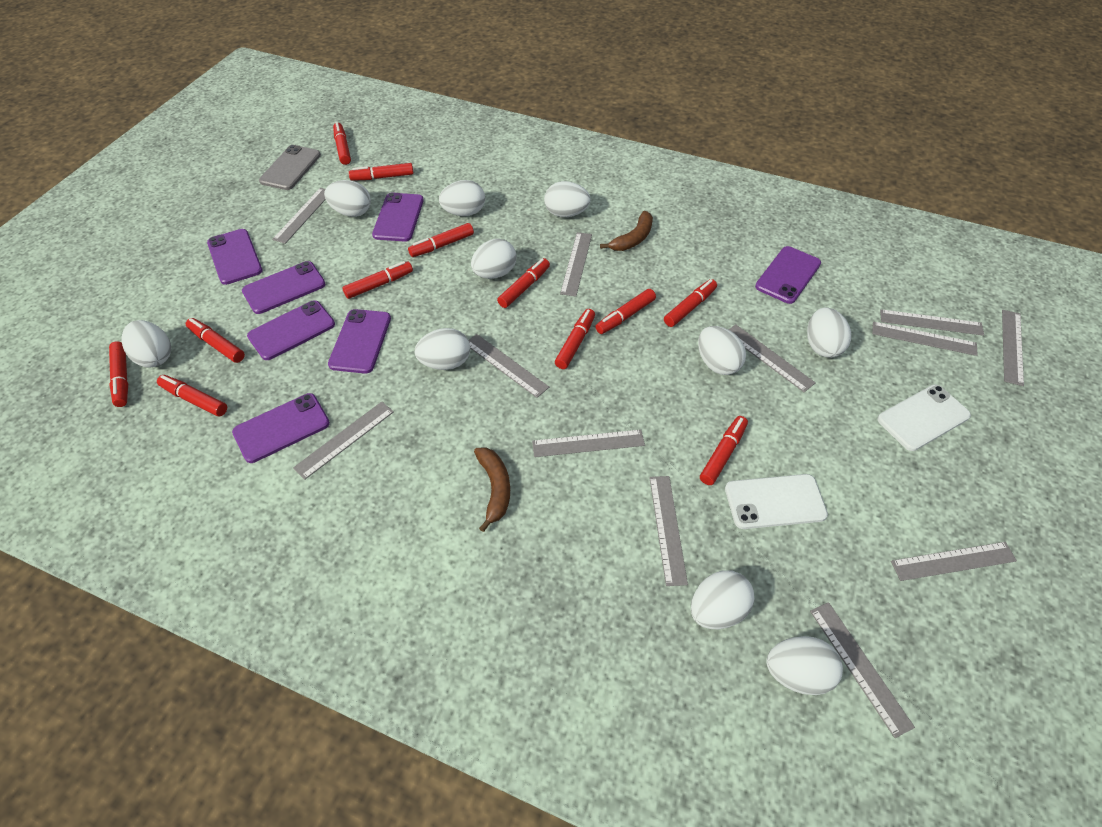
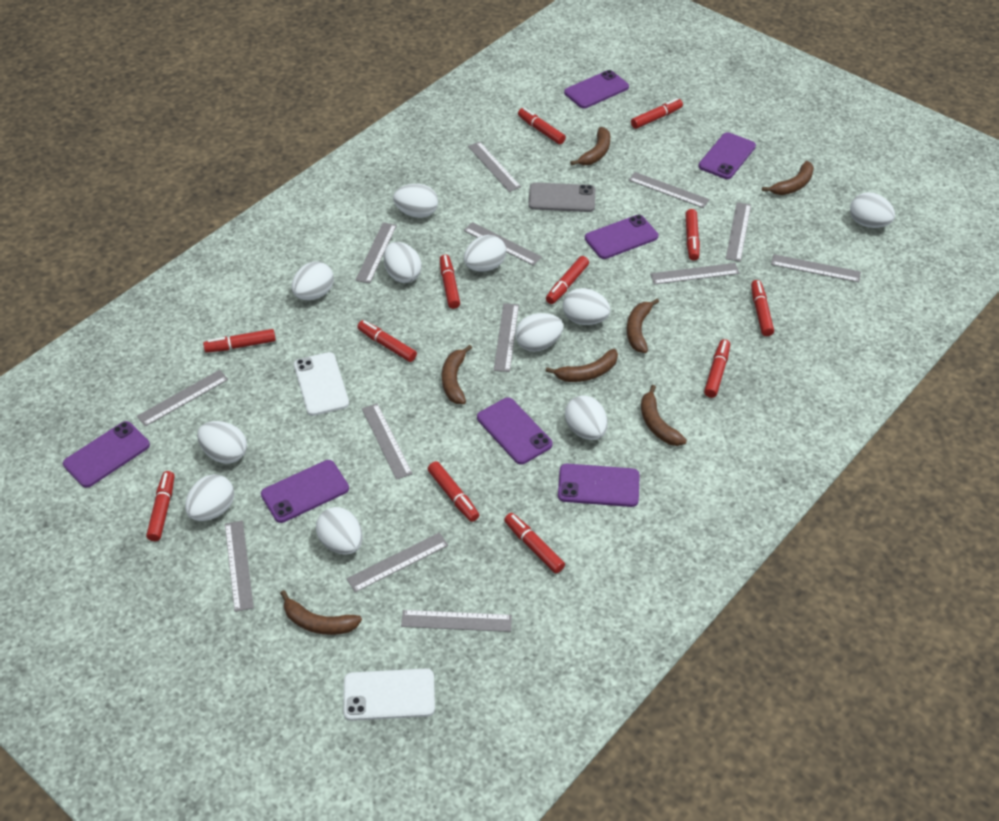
brown banana: 2 -> 7
grey ruler: 12 -> 13
white egg: 10 -> 11

